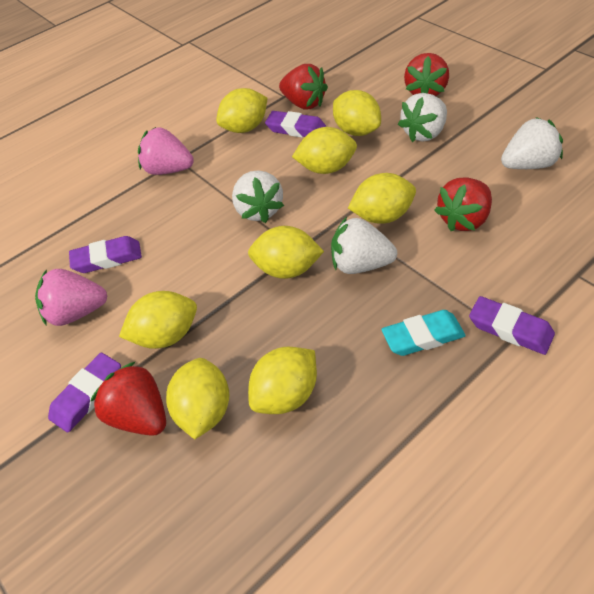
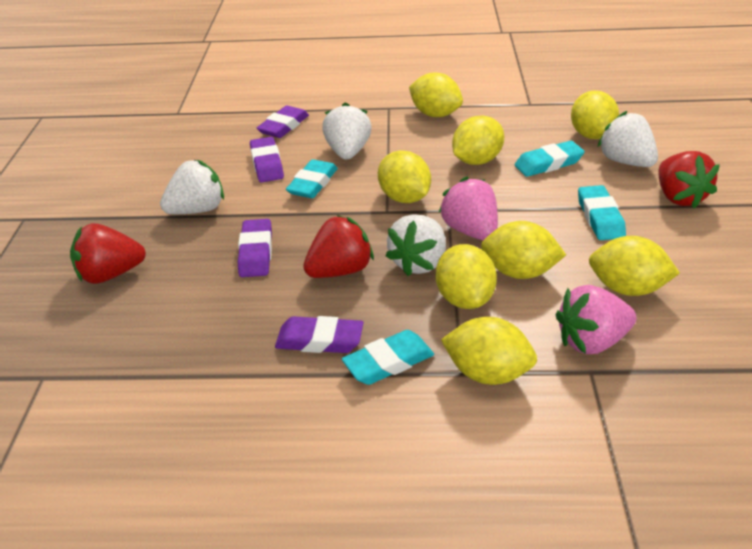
red strawberry: 4 -> 3
turquoise eraser: 1 -> 4

